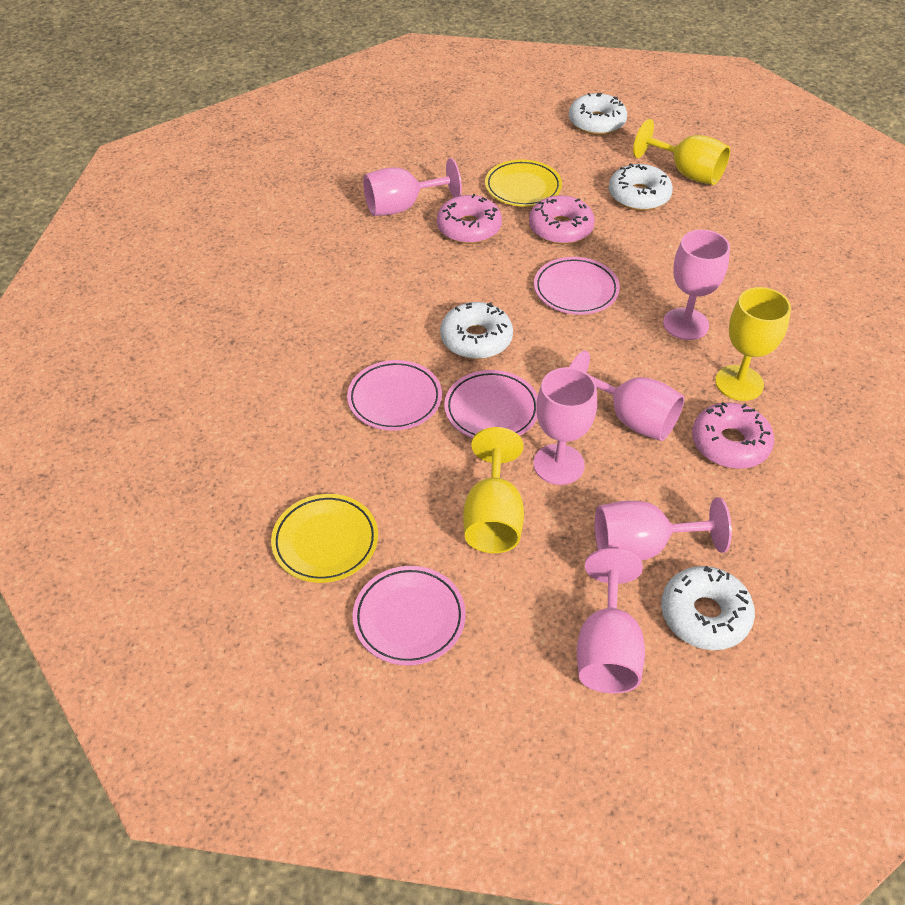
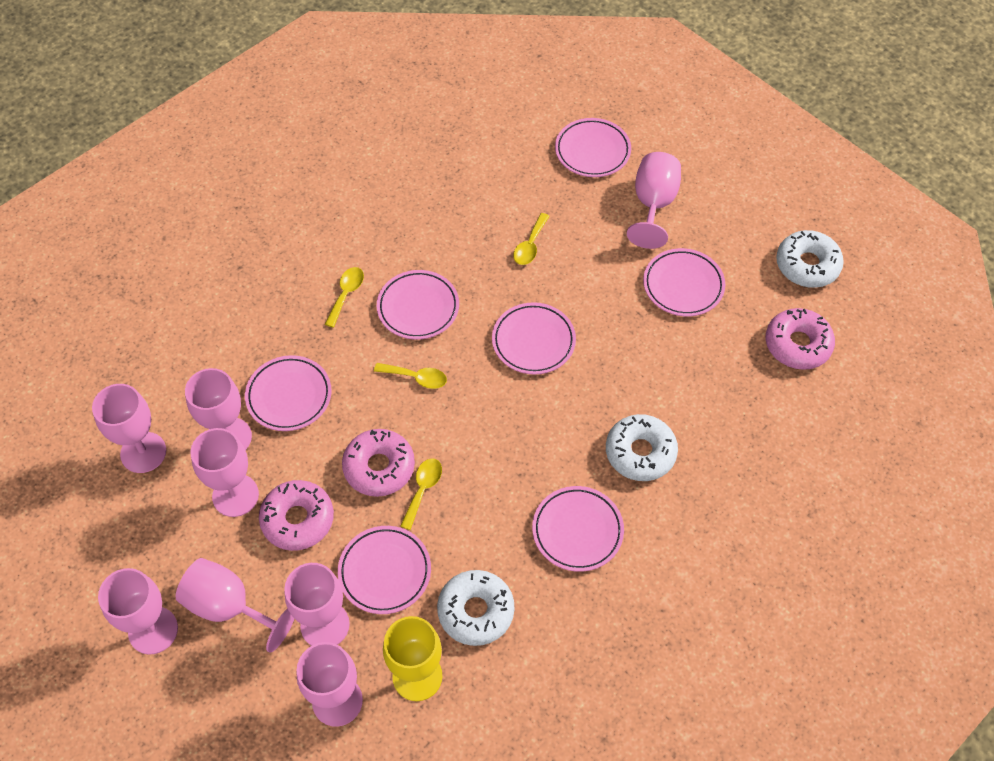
pink goblet: 6 -> 8
pink plate: 4 -> 7
white donut: 4 -> 3
yellow goblet: 3 -> 1
yellow plate: 2 -> 0
yellow spoon: 0 -> 4

